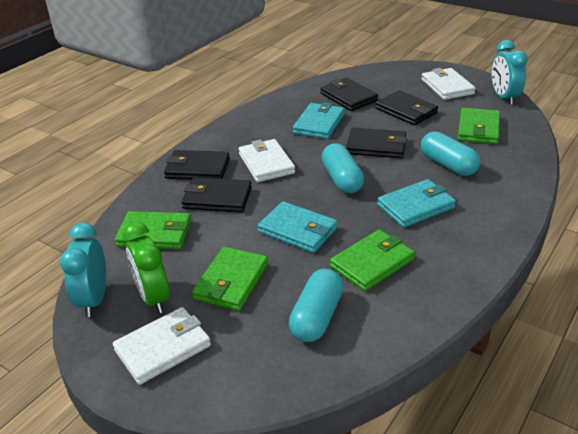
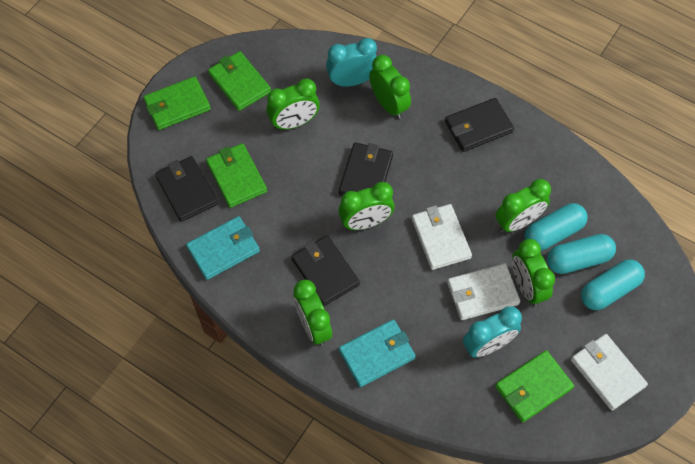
black wallet: 5 -> 4
green clock: 1 -> 6
turquoise wallet: 3 -> 2

